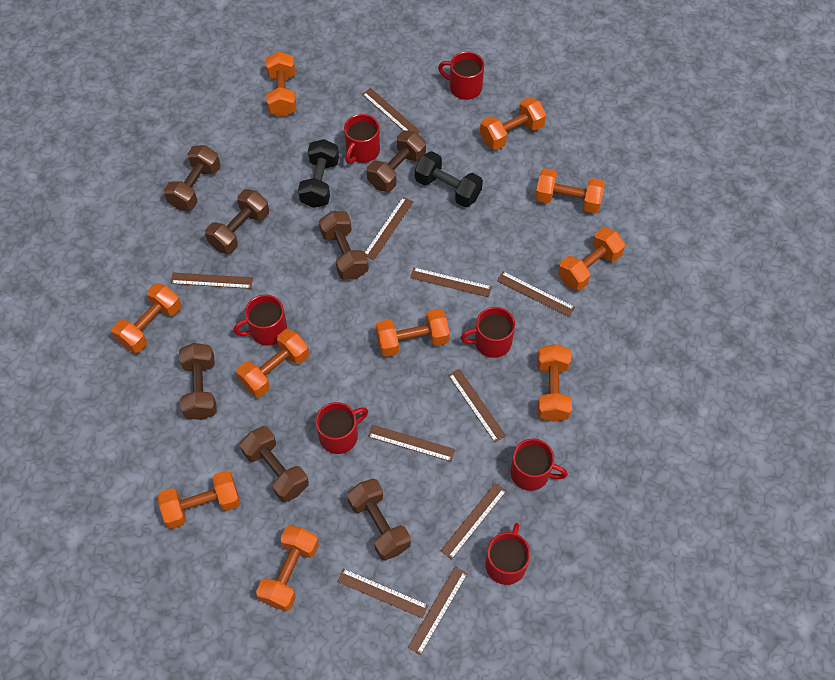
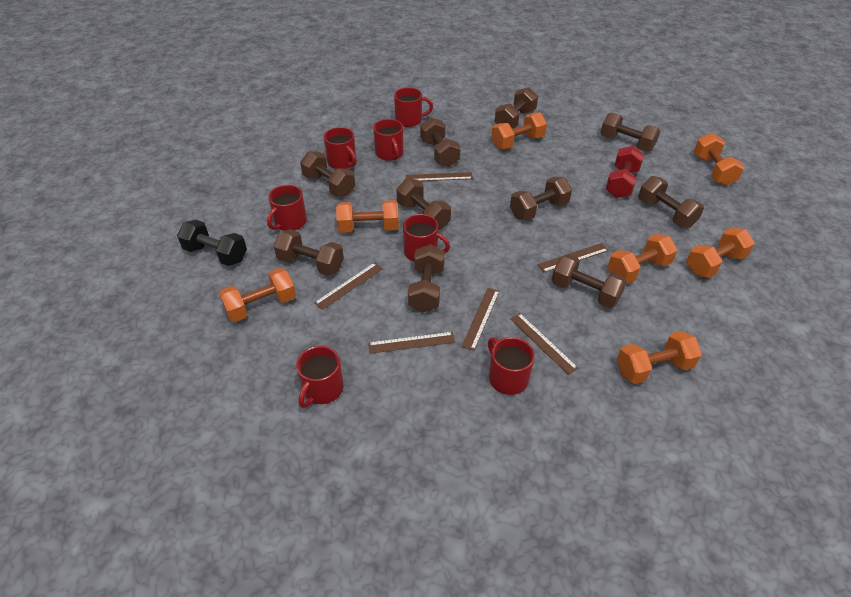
black dumbbell: 2 -> 1
brown dumbbell: 7 -> 10
brown ruler: 10 -> 6
orange dumbbell: 10 -> 7
red dumbbell: 0 -> 1

